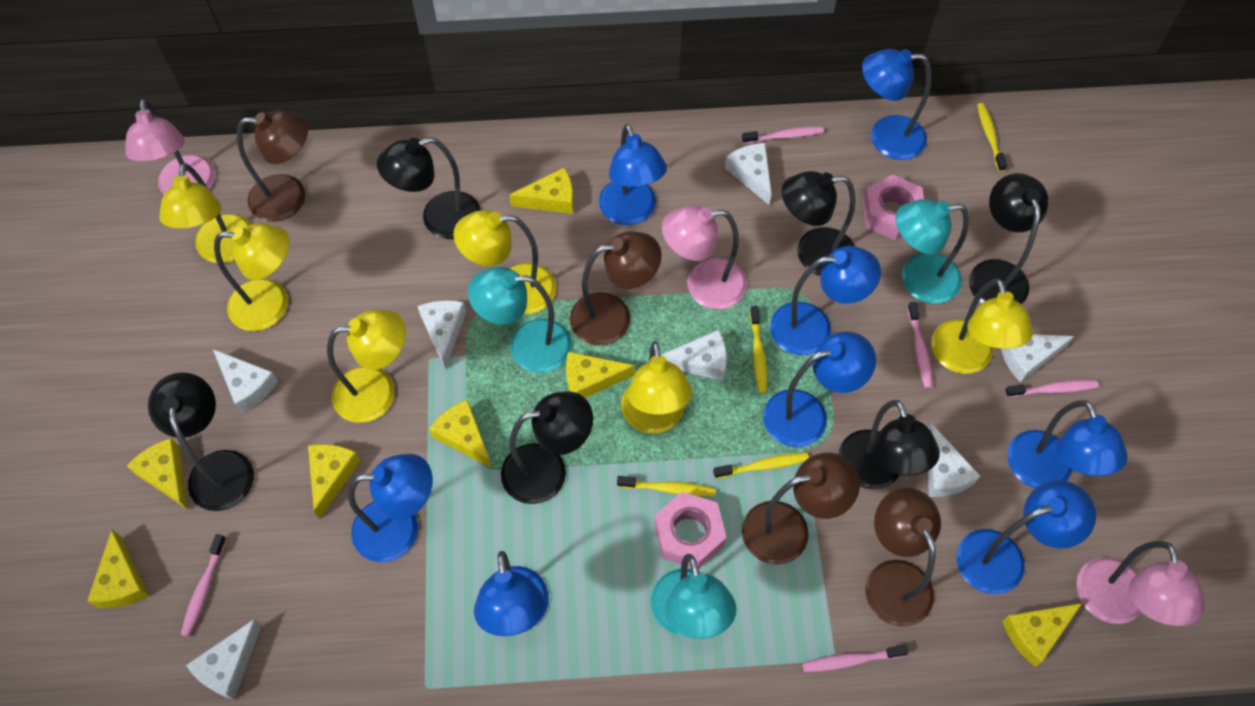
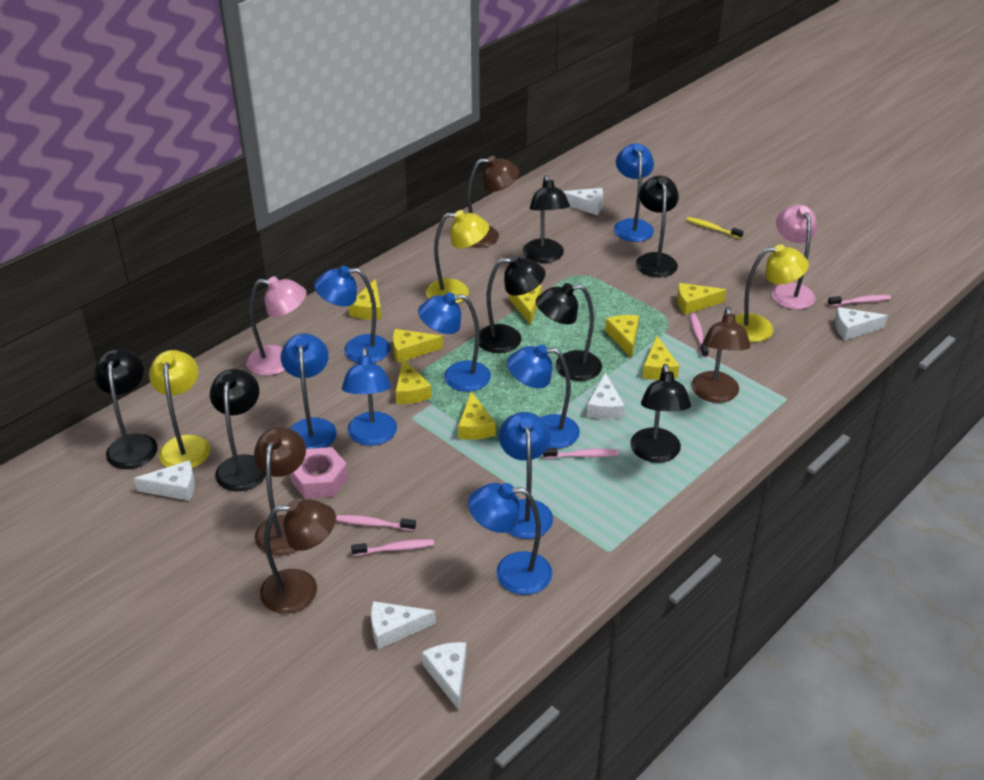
black lamp: 6 -> 7
pink lamp: 3 -> 2
pink nut: 2 -> 1
turquoise lamp: 3 -> 0
white cheese: 7 -> 6
yellow cheese: 7 -> 8
yellow lamp: 6 -> 3
yellow toothbrush: 4 -> 1

